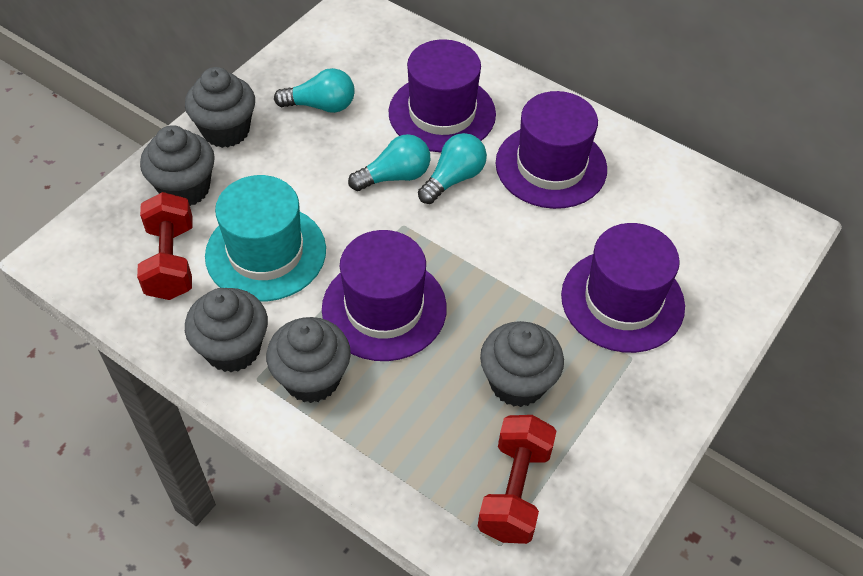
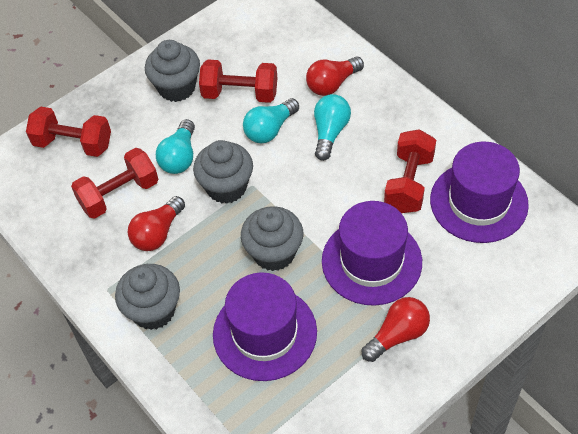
grey cupcake: 5 -> 4
purple hat: 4 -> 3
red dumbbell: 2 -> 4
red light bulb: 0 -> 3
turquoise hat: 1 -> 0

